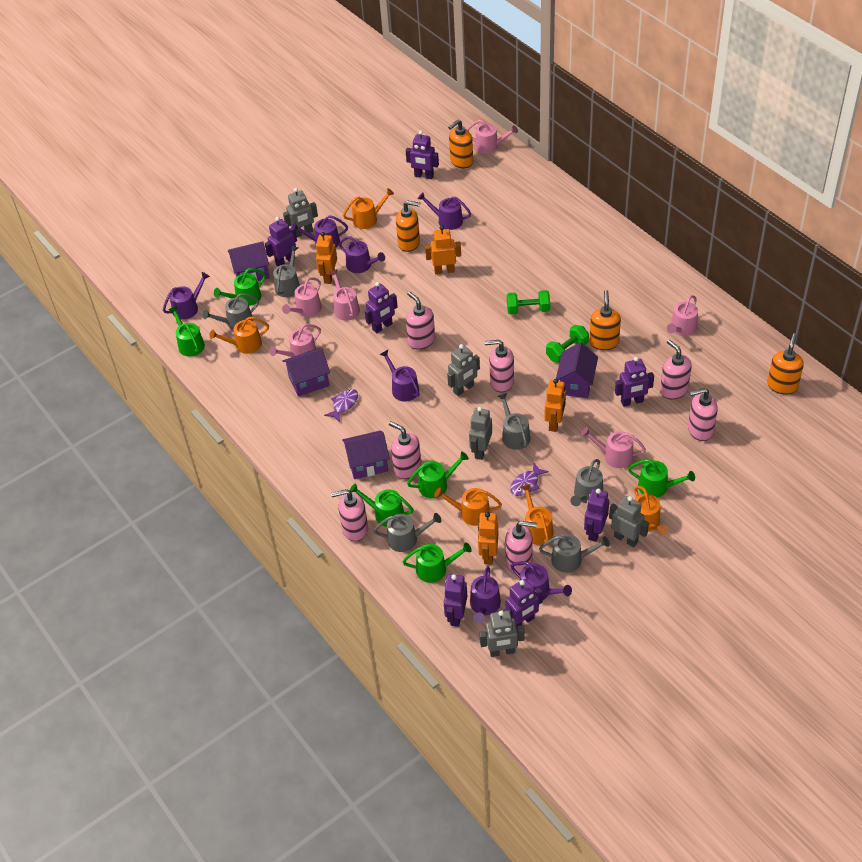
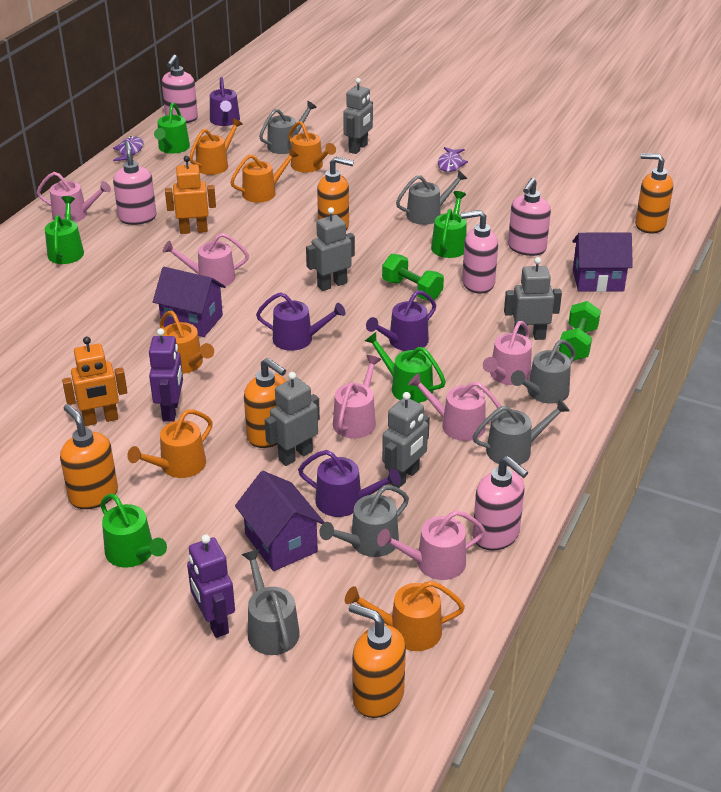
green watering can: 6 -> 5
orange robot: 4 -> 2
orange soap dispenser: 4 -> 5
orange watering can: 5 -> 6
pink soap dispenser: 7 -> 5
purple house: 4 -> 3
purple robot: 7 -> 2
purple watering can: 7 -> 4

